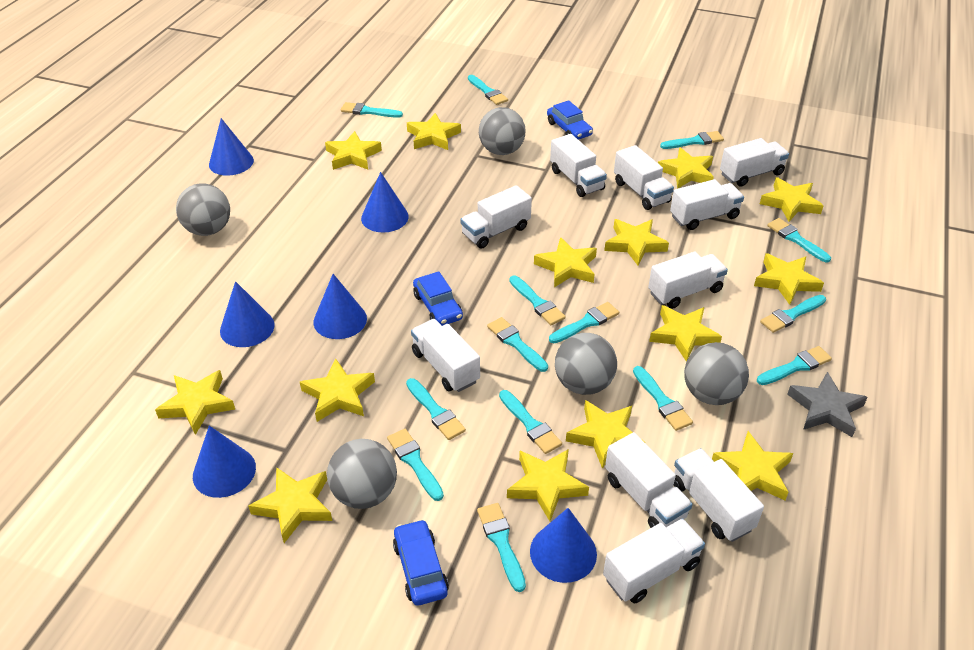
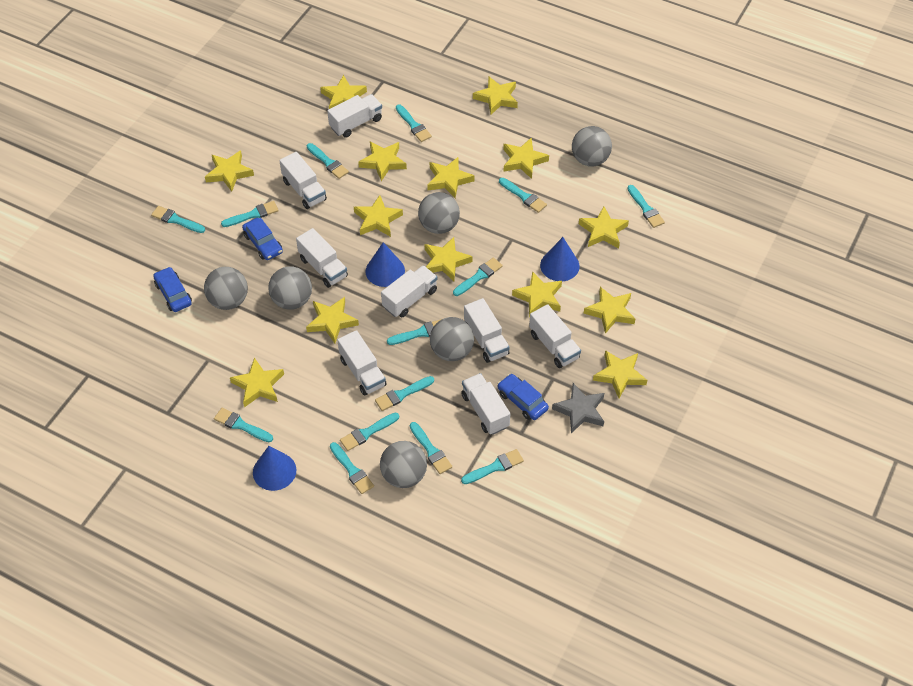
blue cone: 6 -> 3
grey ball: 5 -> 6
white truck: 10 -> 8

